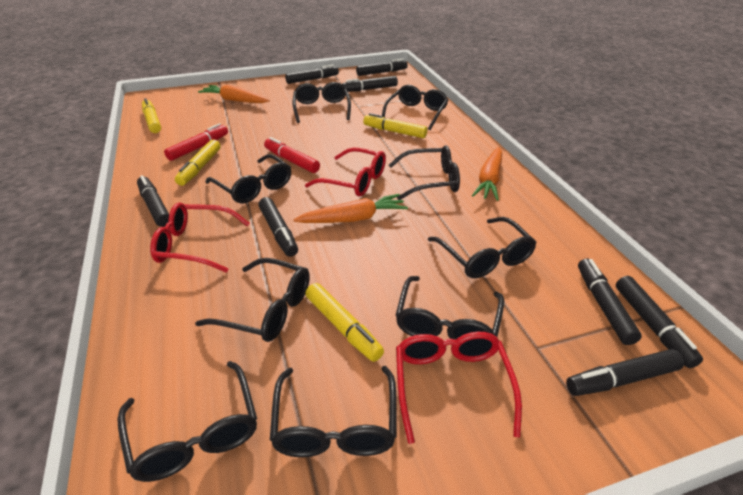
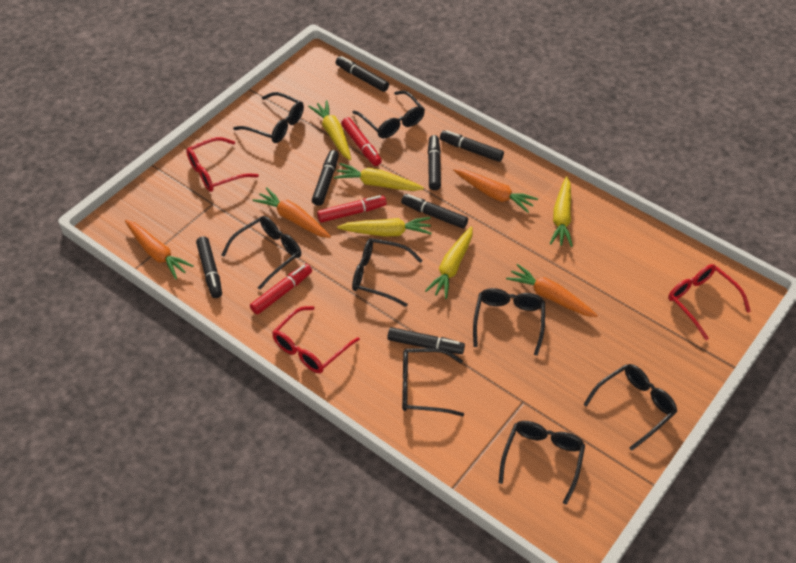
black glasses: 9 -> 8
black marker: 8 -> 7
orange carrot: 3 -> 4
red marker: 2 -> 3
yellow carrot: 0 -> 5
yellow marker: 4 -> 0

